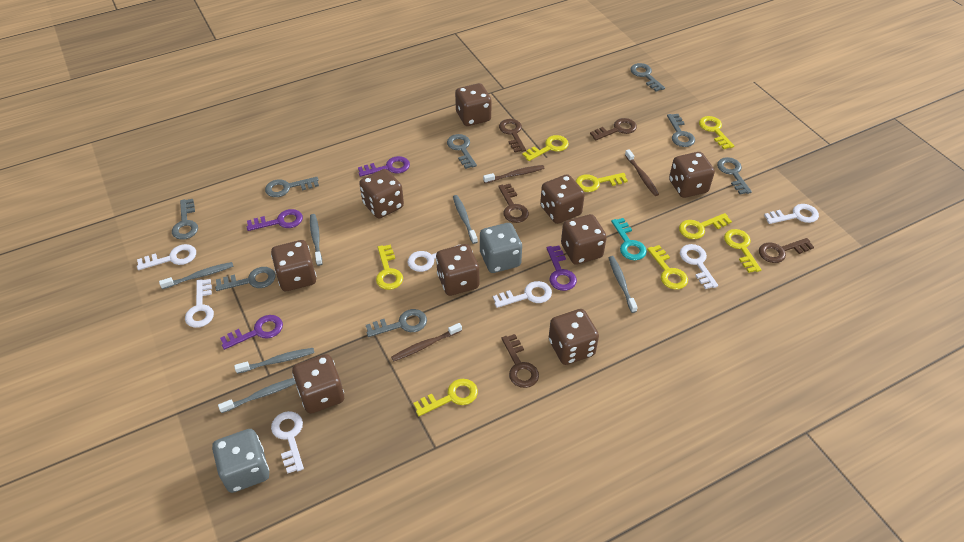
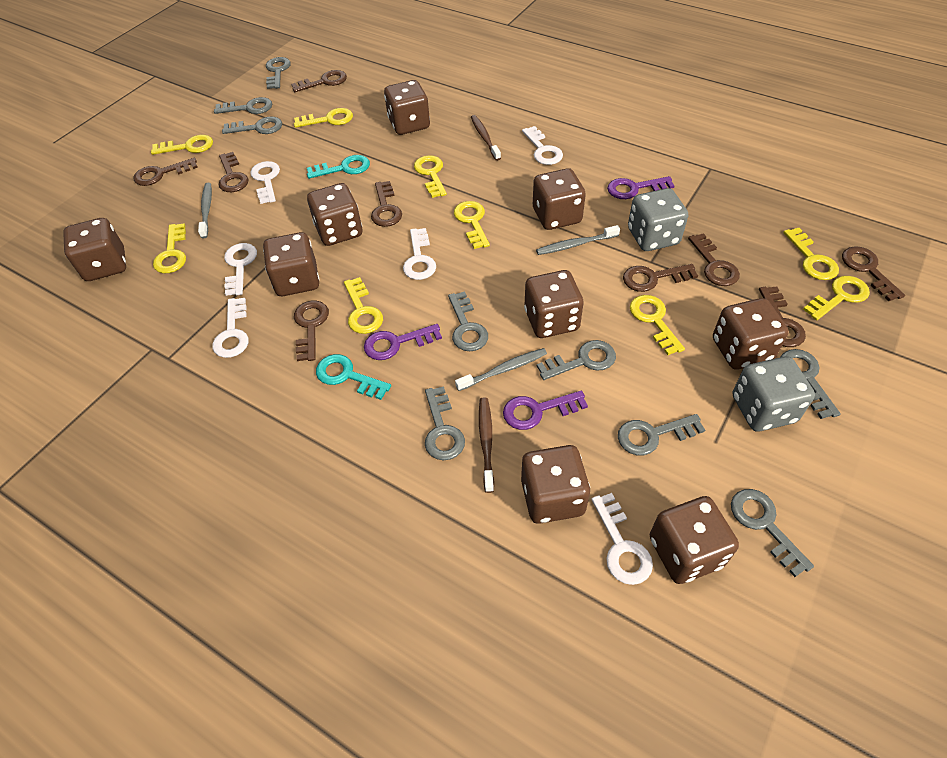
brown key: 5 -> 9
brown toothbrush: 3 -> 2
grey key: 8 -> 9
grey toothbrush: 6 -> 3
purple key: 4 -> 3
turquoise key: 1 -> 2
white key: 7 -> 6
yellow key: 8 -> 9

